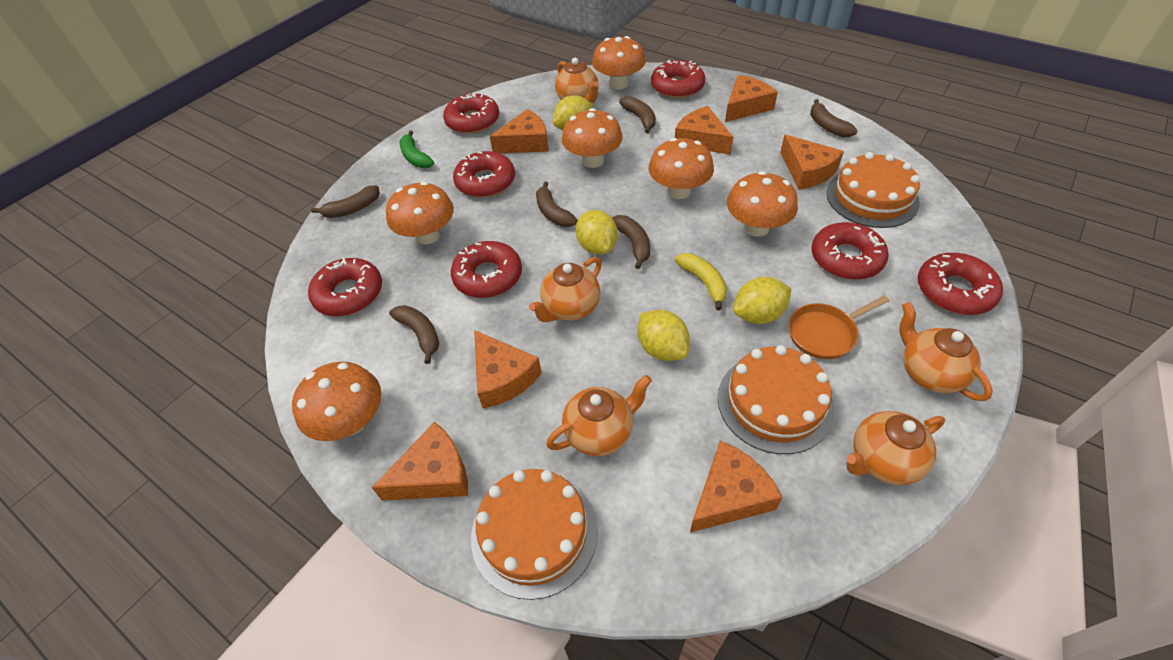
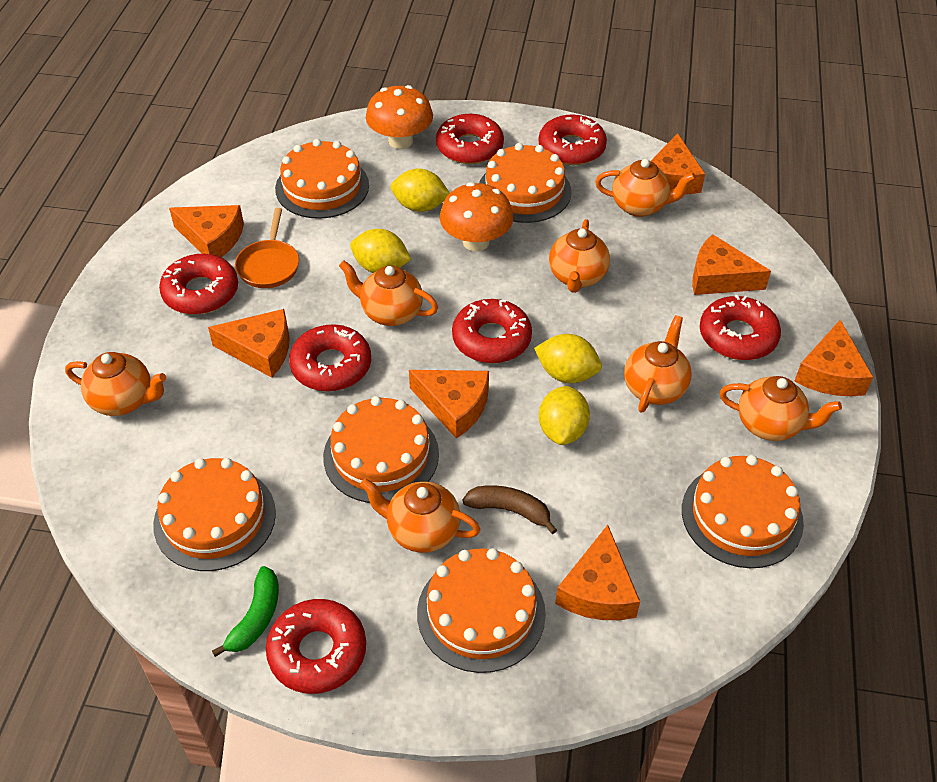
brown banana: 6 -> 1
orange cake: 3 -> 6
orange mushroom: 6 -> 2
orange teapot: 5 -> 7
yellow banana: 1 -> 0

